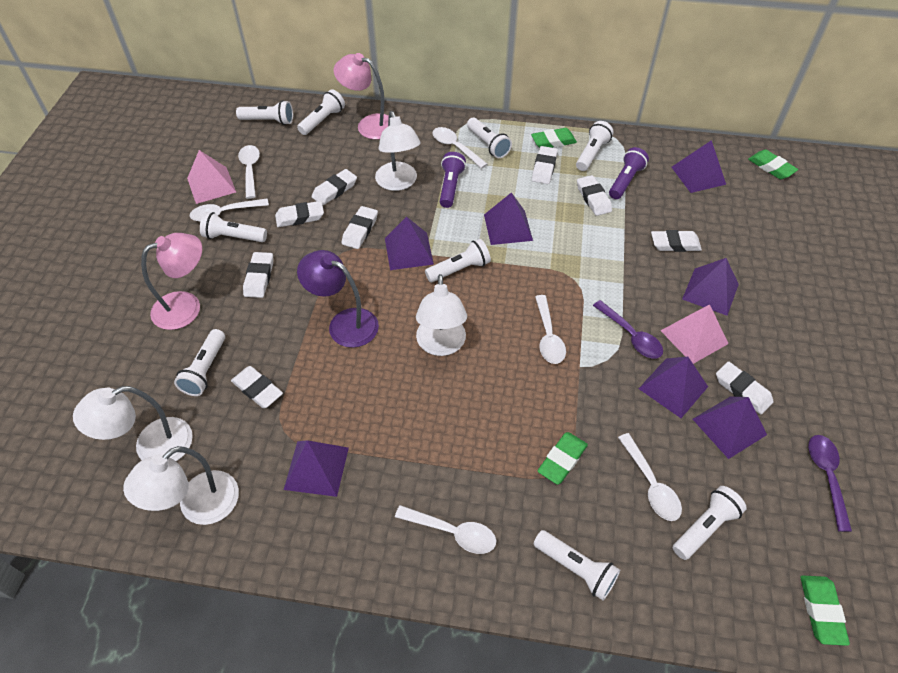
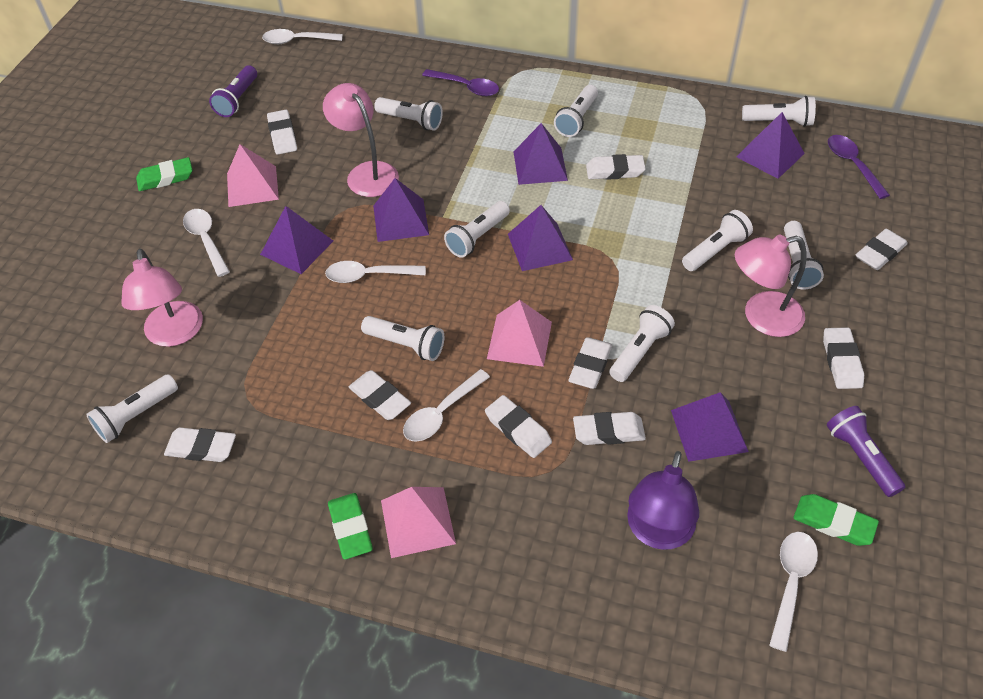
green eraser: 4 -> 3
pink lamp: 2 -> 3
pink pyramid: 2 -> 3
purple pyramid: 7 -> 6
white lamp: 4 -> 0
white spoon: 6 -> 5

